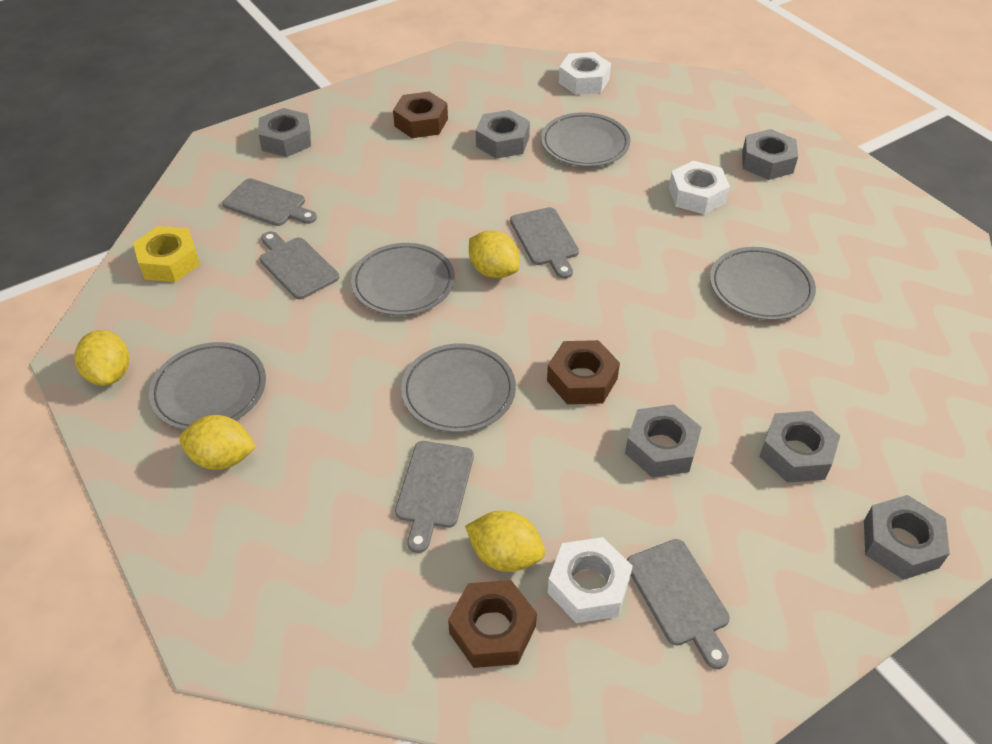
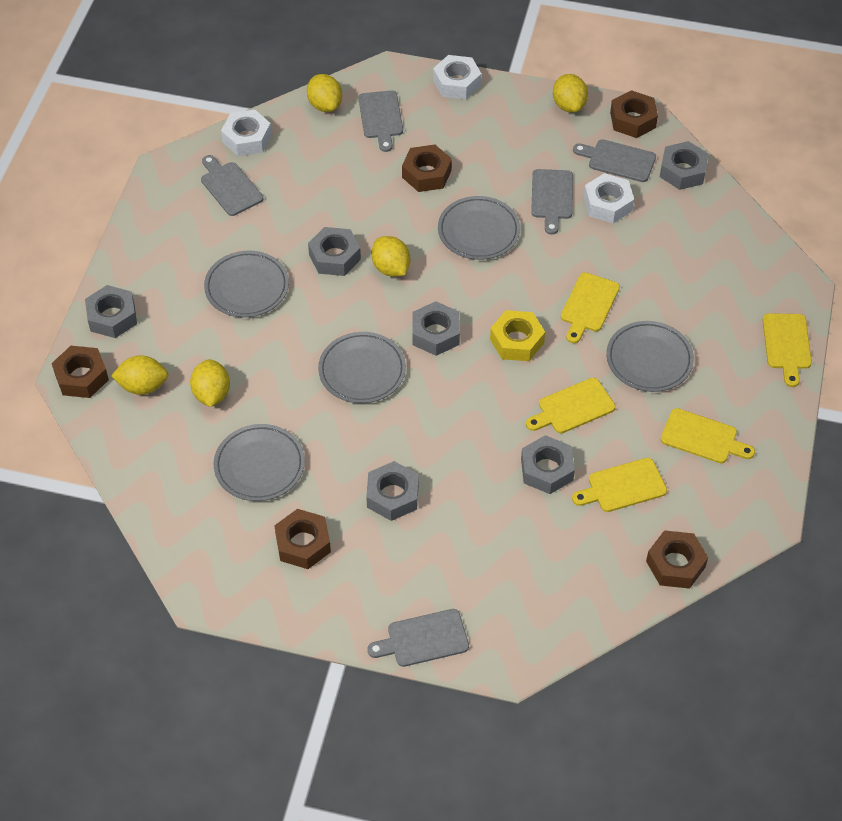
brown nut: 3 -> 5
yellow cutting board: 0 -> 5
yellow lemon: 4 -> 5

